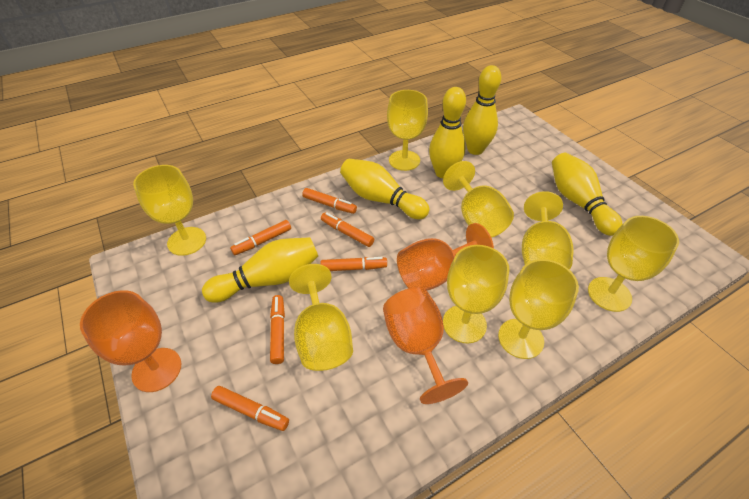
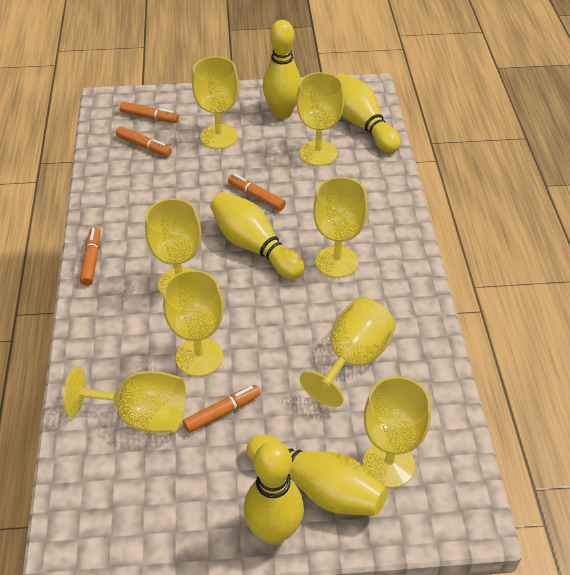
orange goblet: 3 -> 0
orange marker: 6 -> 5

